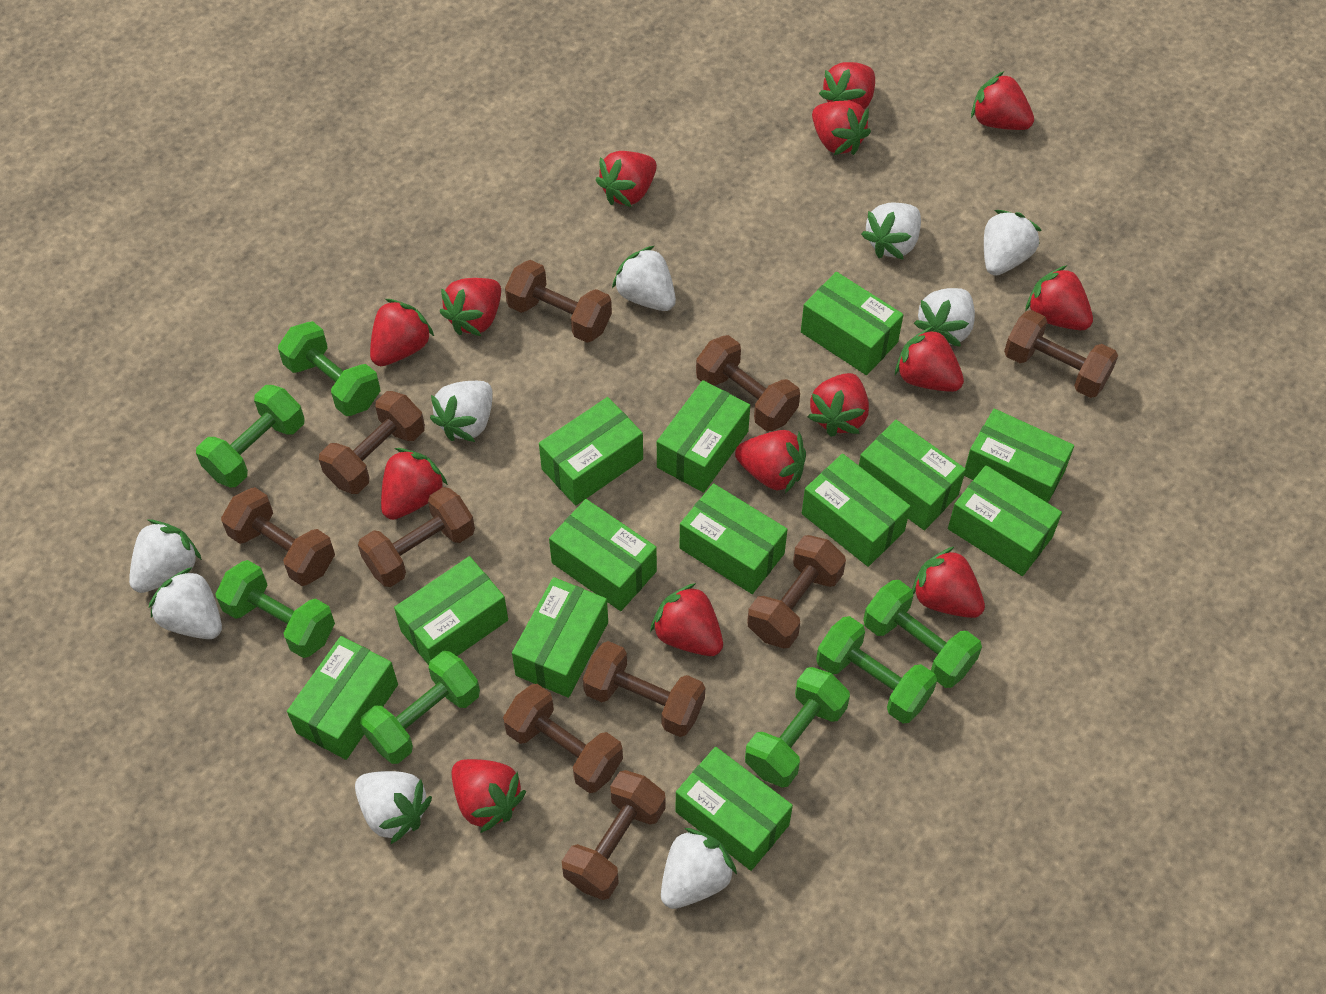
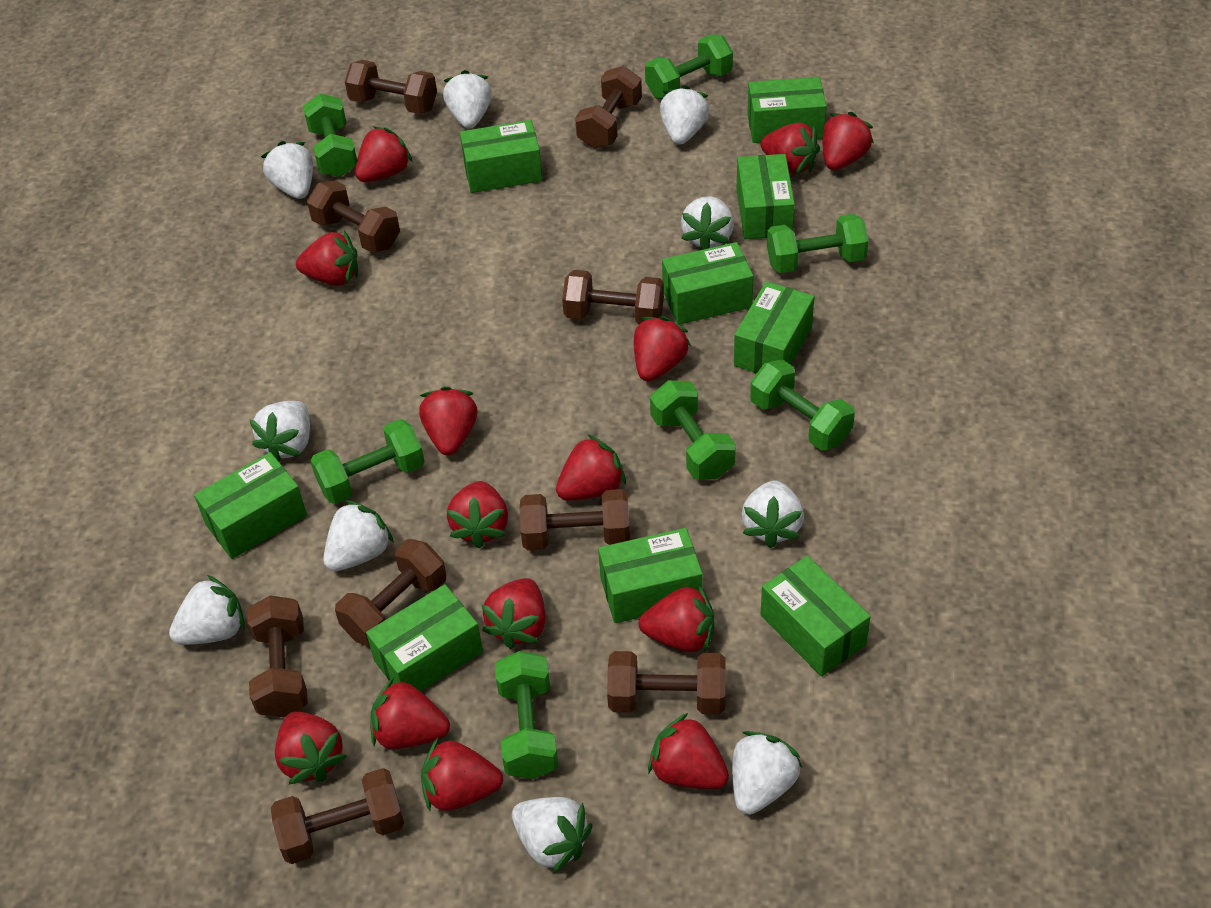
brown dumbbell: 10 -> 9
green box: 13 -> 9
white strawberry: 9 -> 10

